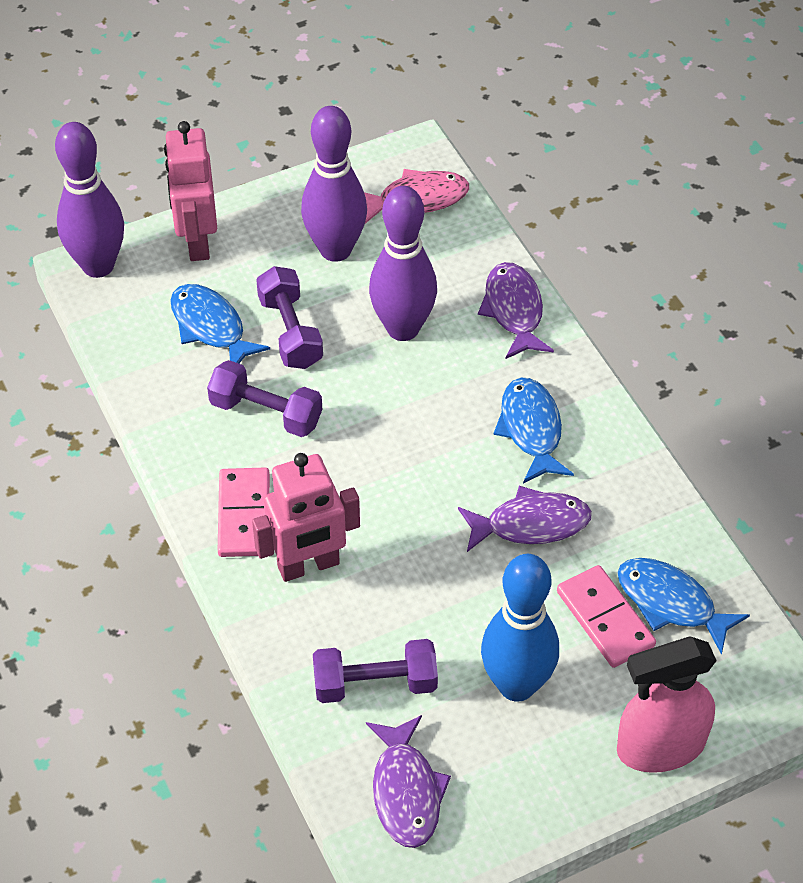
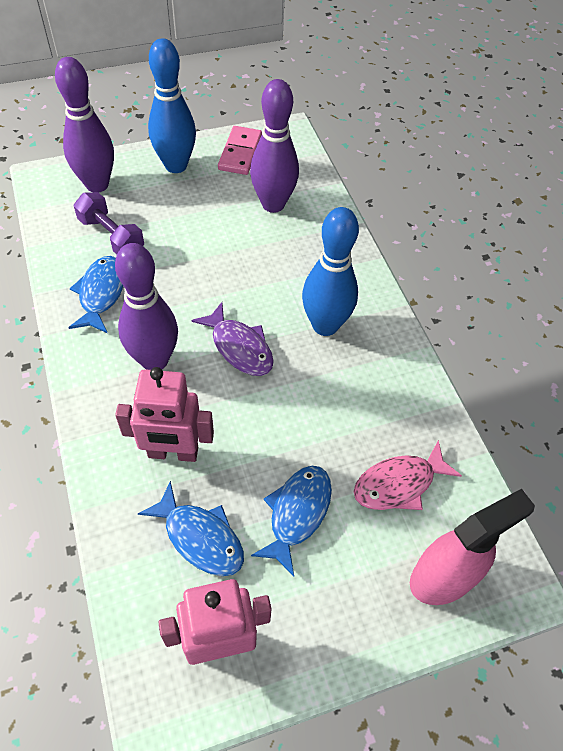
blue bowling pin: 1 -> 2
pink domino: 2 -> 1
purple dumbbell: 3 -> 1
purple fish: 3 -> 1

